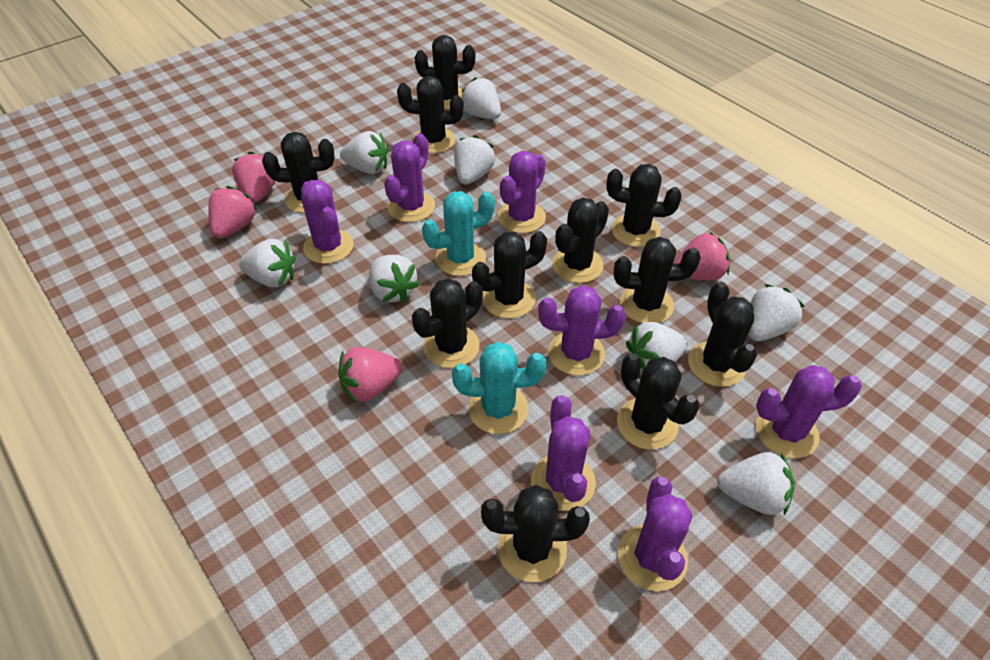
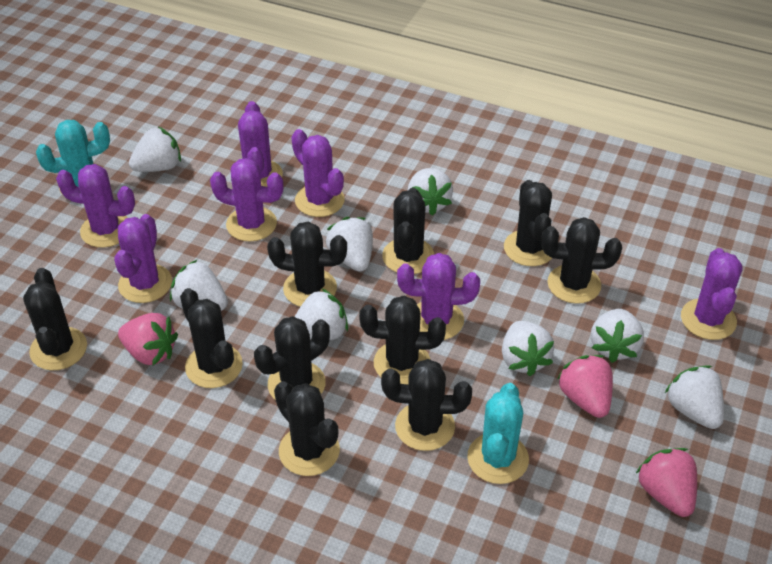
black cactus: 11 -> 10
pink strawberry: 4 -> 3

